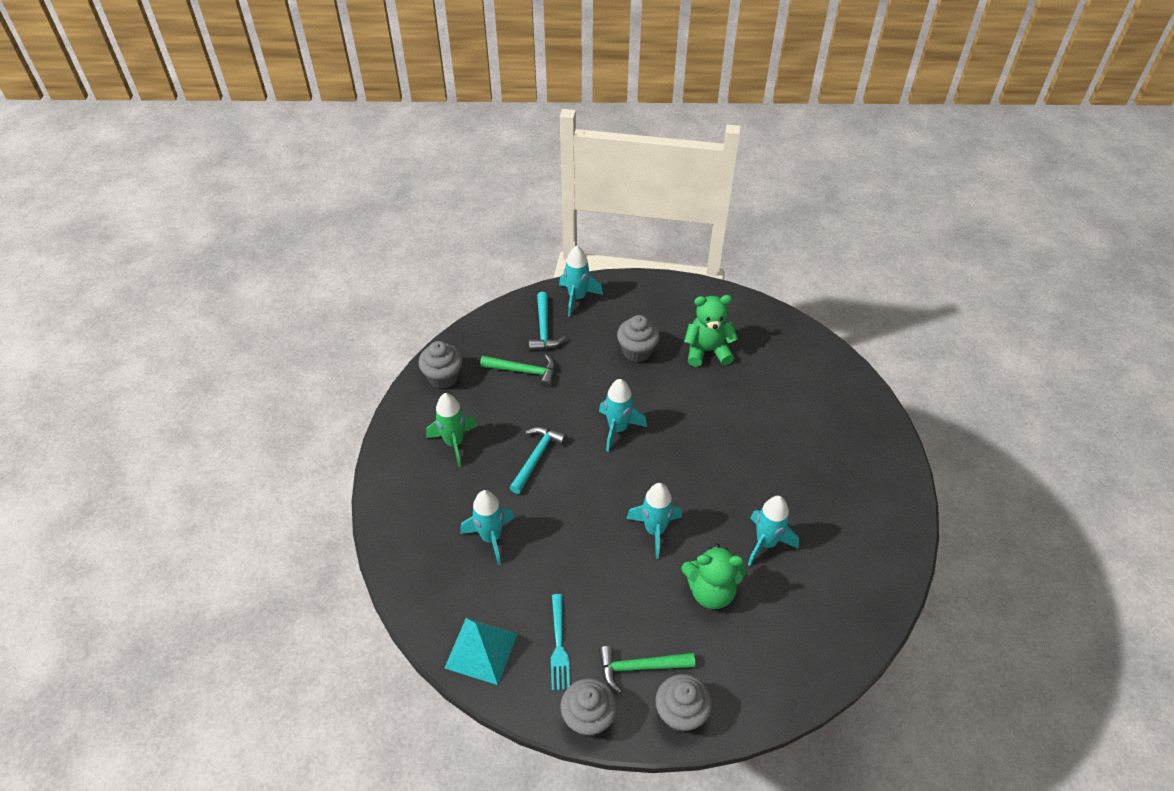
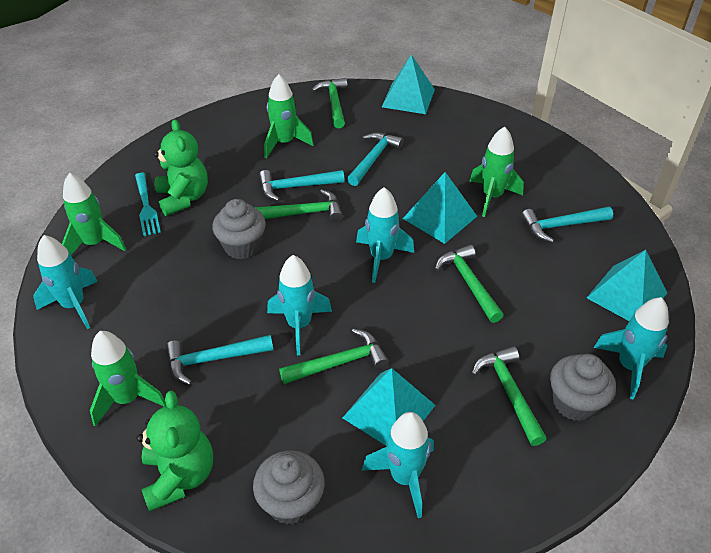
green hammer: 2 -> 5
green rocket: 1 -> 4
grey cupcake: 4 -> 3
turquoise hammer: 2 -> 4
turquoise pyramid: 1 -> 4

